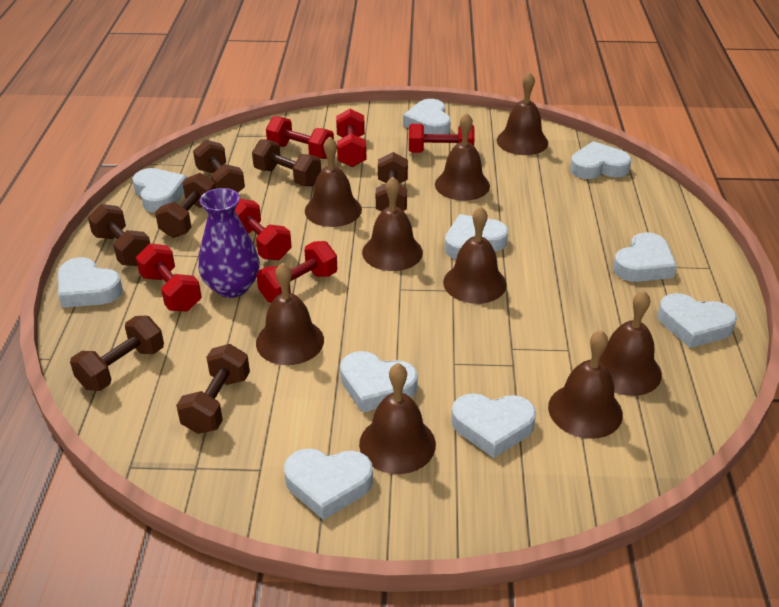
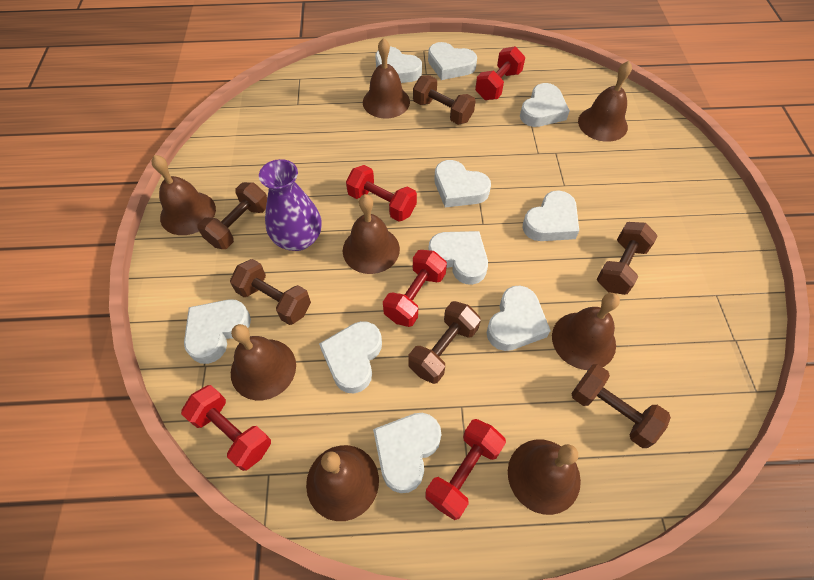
brown bell: 9 -> 8
brown dumbbell: 7 -> 6
red dumbbell: 6 -> 5

